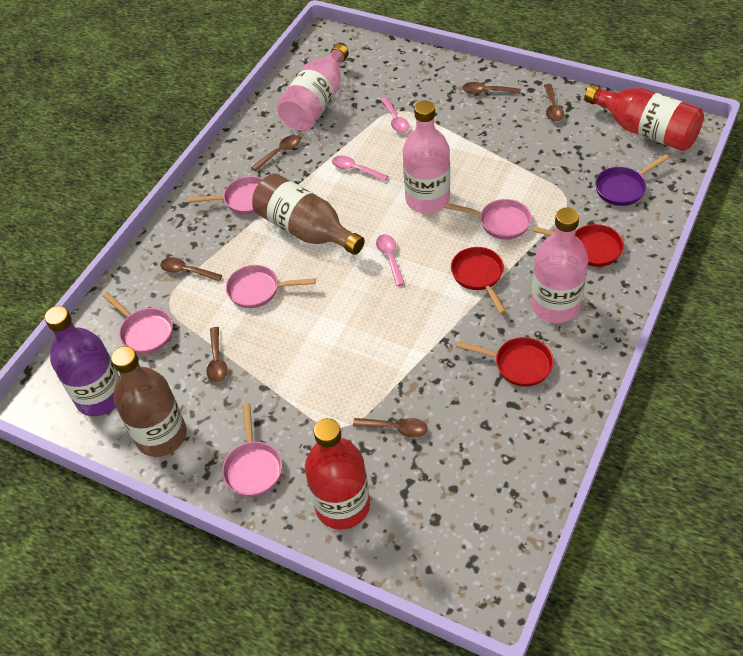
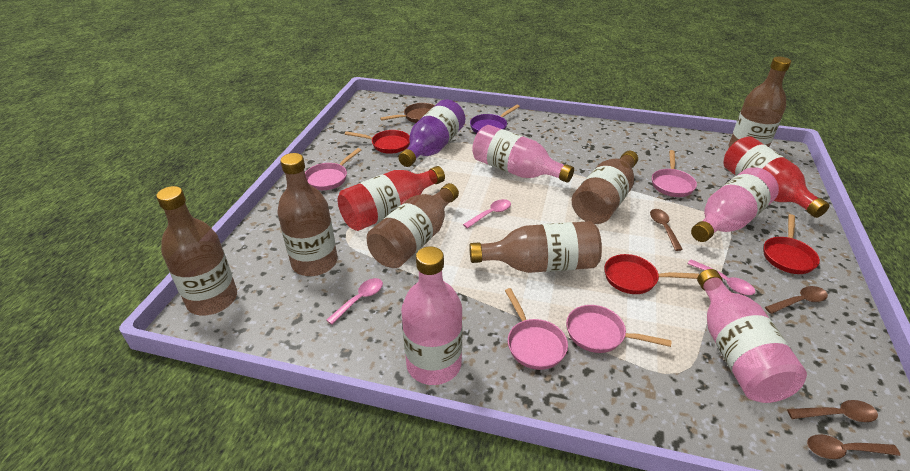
brown bottle: 2 -> 6
brown pan: 0 -> 1
brown spoon: 6 -> 4
pink bottle: 3 -> 4
pink pan: 5 -> 4

